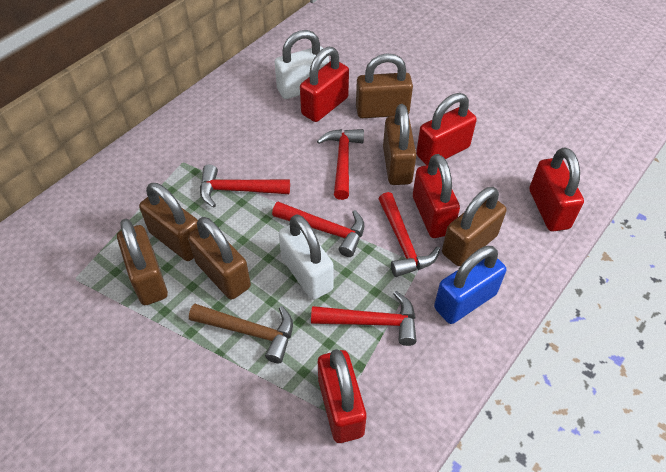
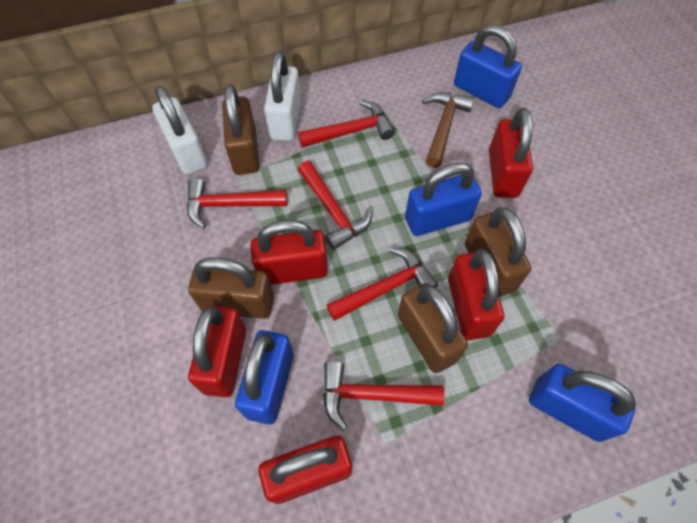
blue padlock: 1 -> 4
brown padlock: 6 -> 4

